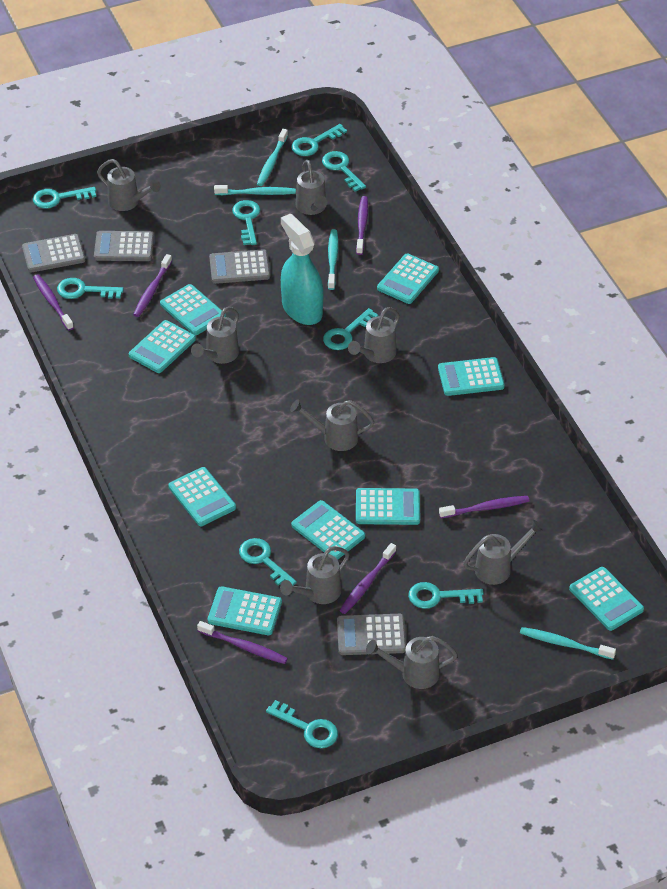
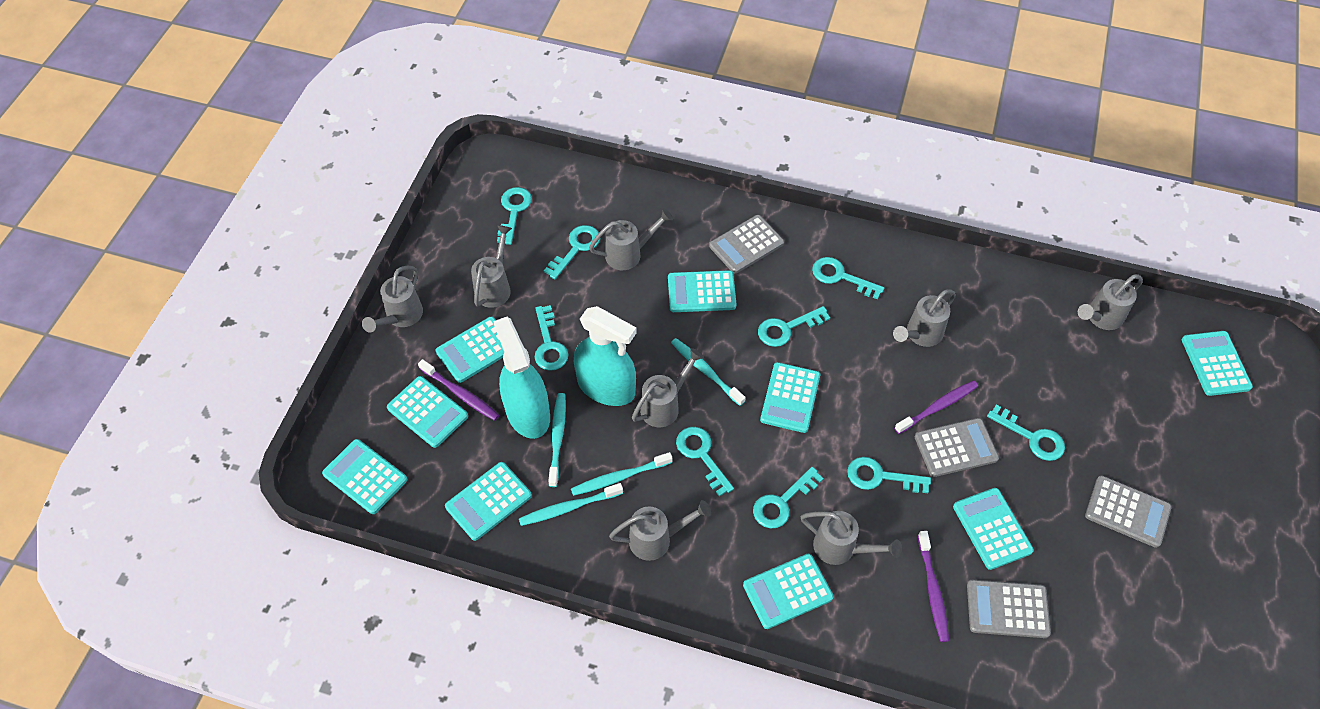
purple toothbrush: 6 -> 3
turquoise spray bottle: 1 -> 2

